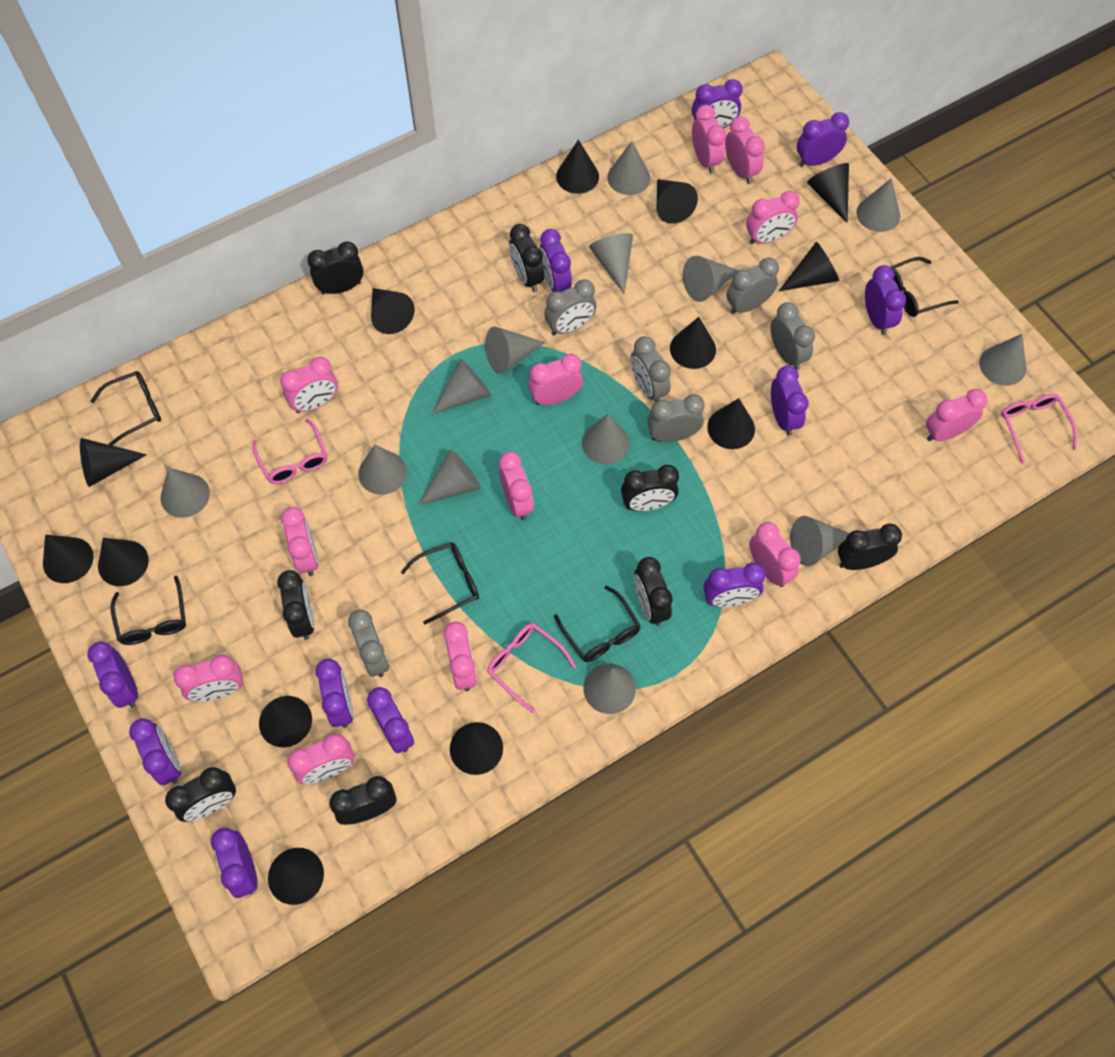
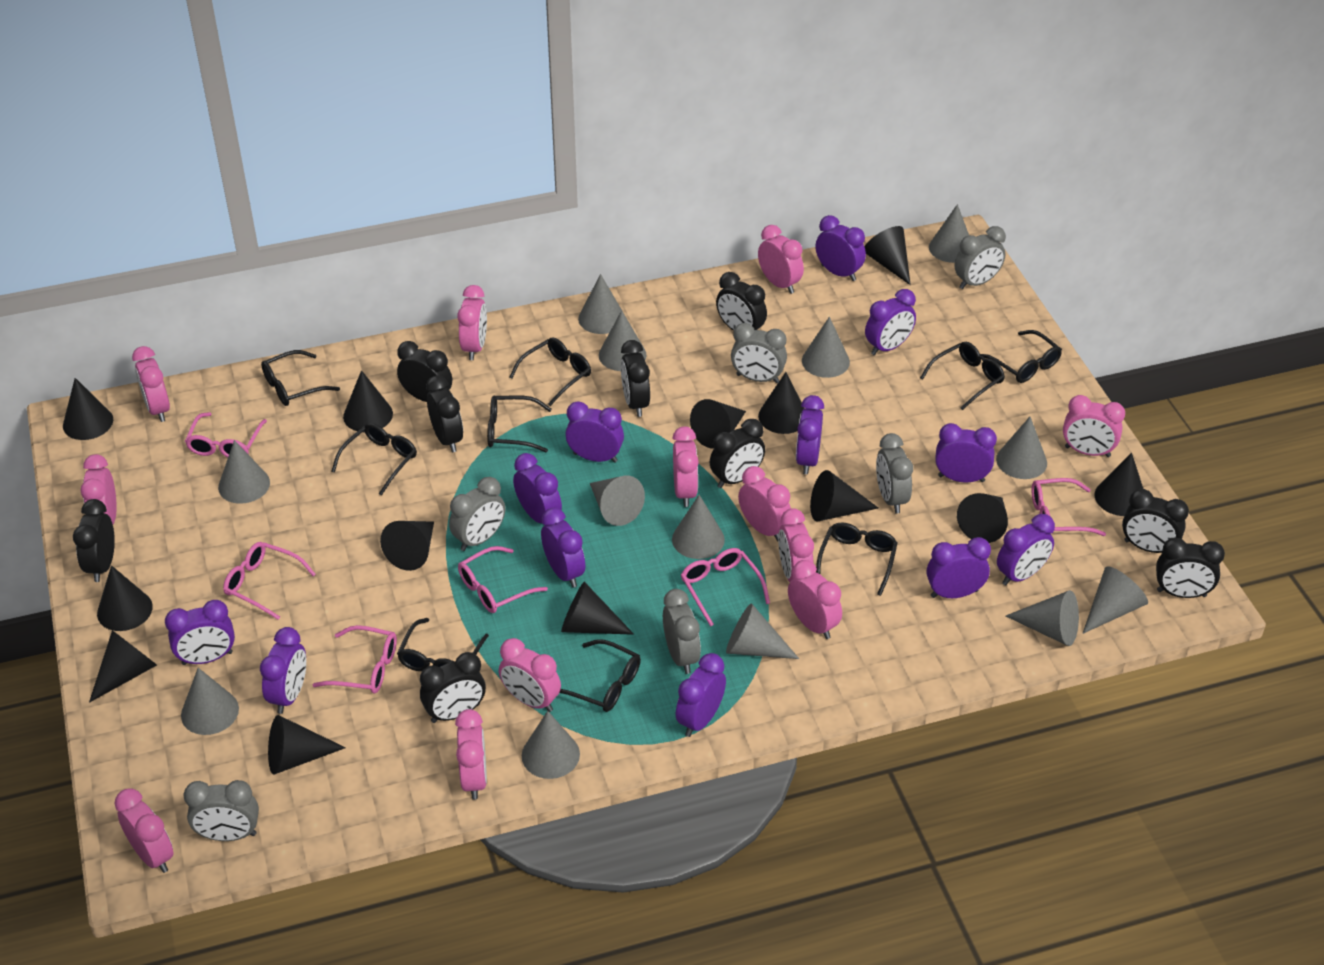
black clock: 8 -> 9
black glasses: 5 -> 9
pink glasses: 3 -> 6
purple clock: 11 -> 12

